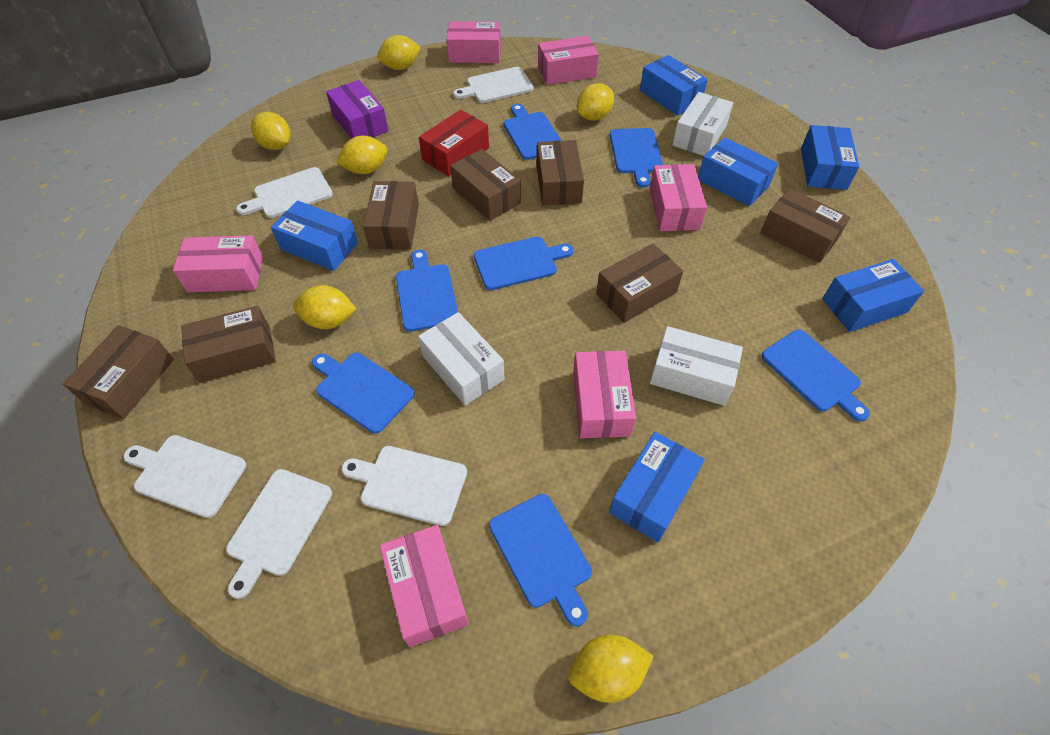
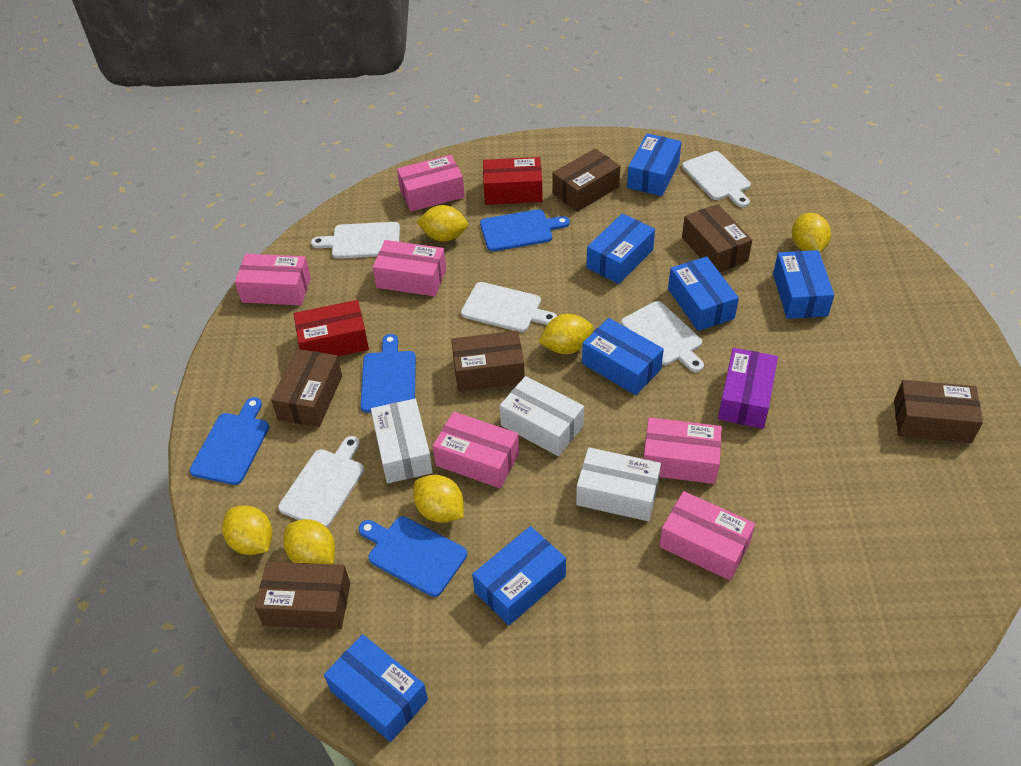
blue box: 6 -> 7
blue cutting board: 7 -> 4
brown box: 7 -> 6
red box: 1 -> 2

